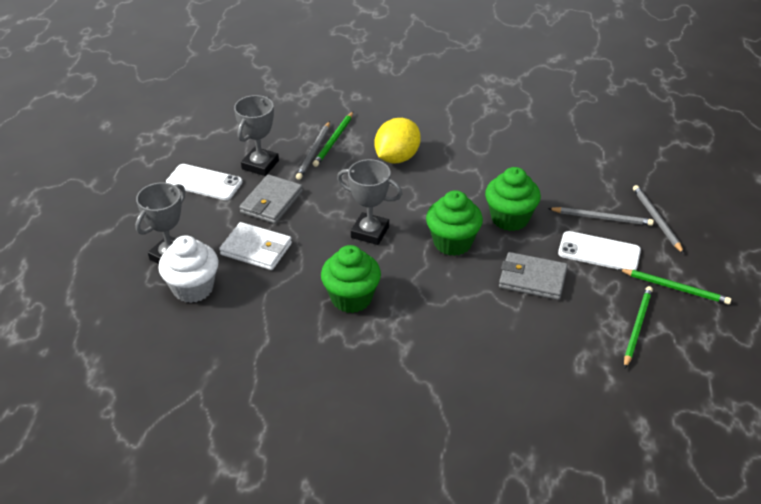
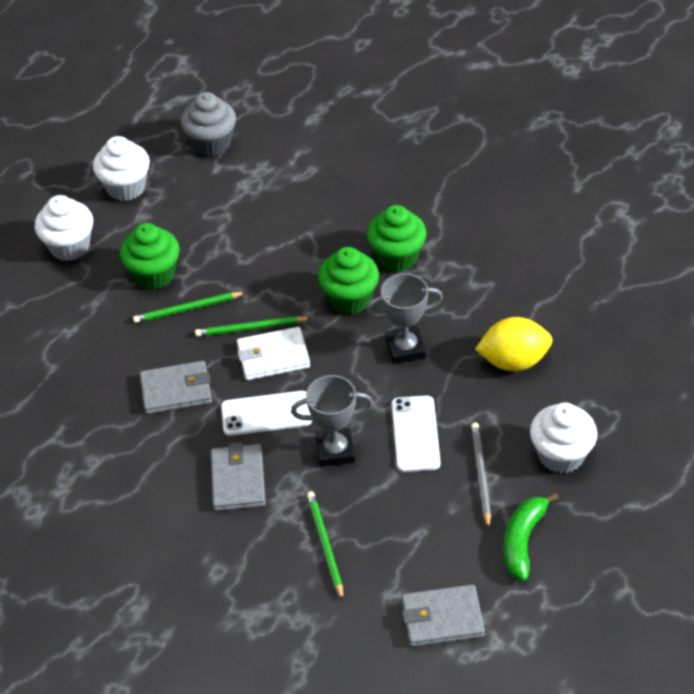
green banana: 0 -> 1
grey cupcake: 0 -> 1
grey pencil: 3 -> 1
grey trophy: 3 -> 2
grey wallet: 2 -> 3
white cupcake: 1 -> 3

